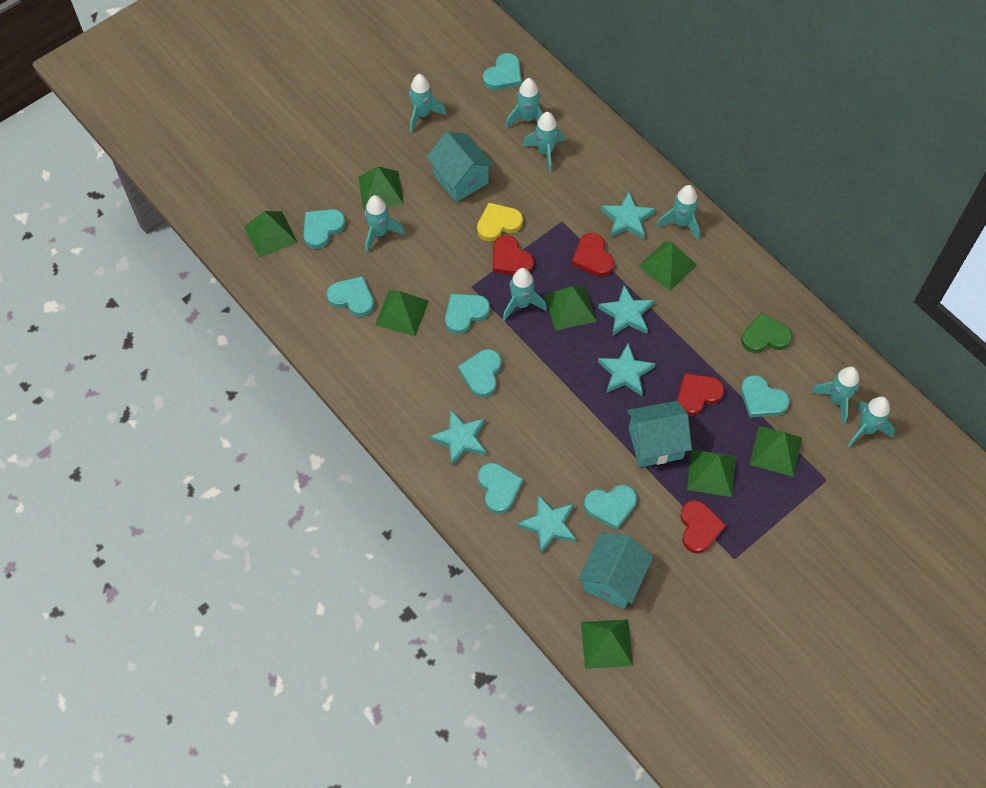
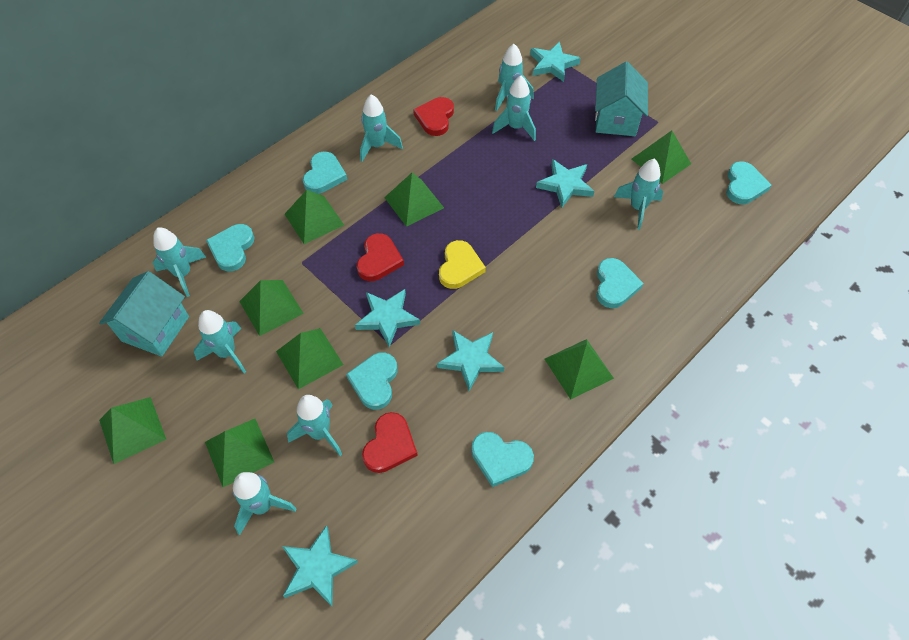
green heart: 1 -> 0
red heart: 4 -> 3
turquoise heart: 8 -> 6
turquoise house: 3 -> 2

